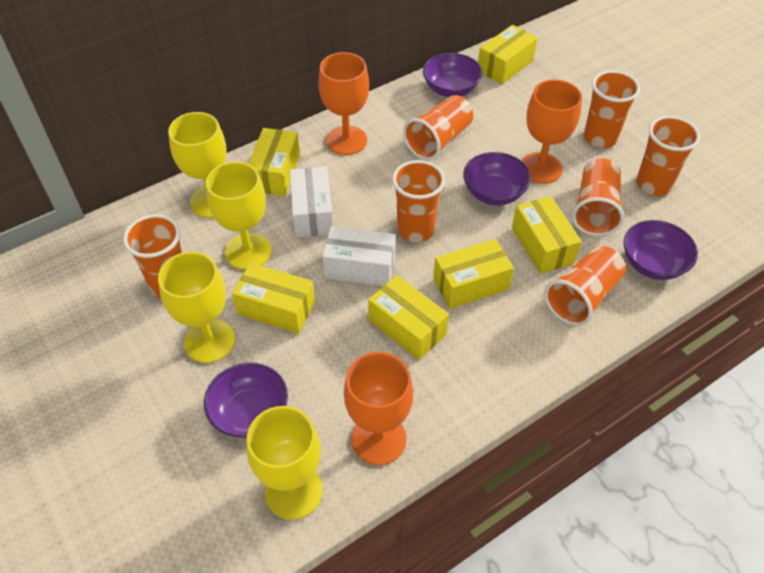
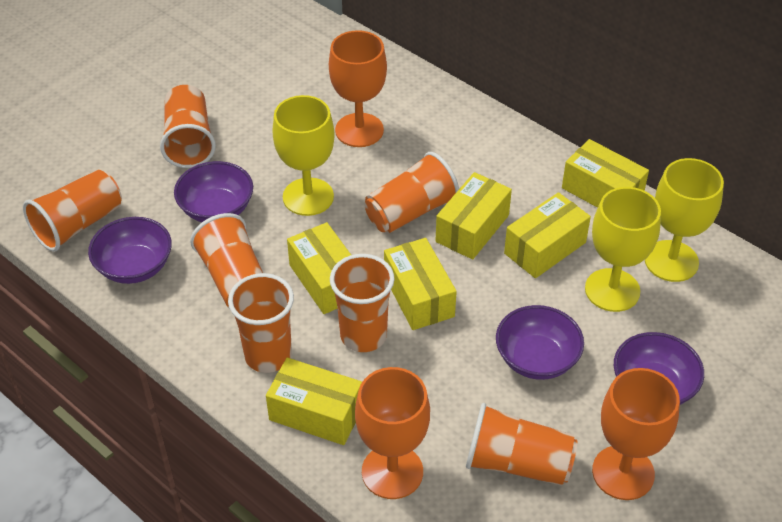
white box: 2 -> 0
yellow goblet: 4 -> 3

